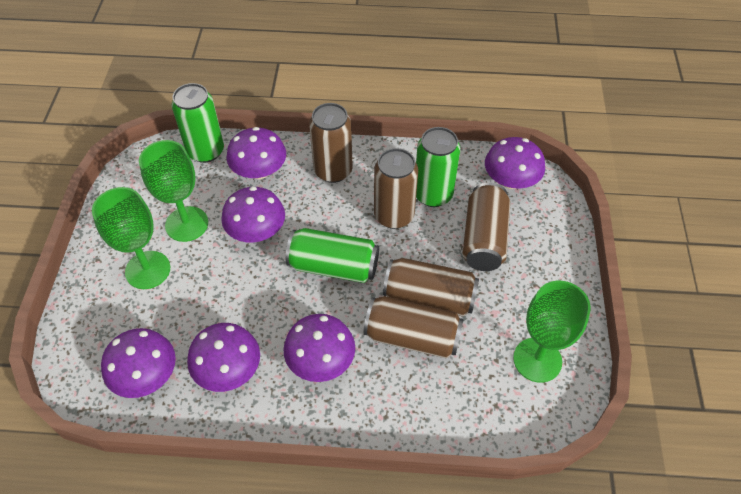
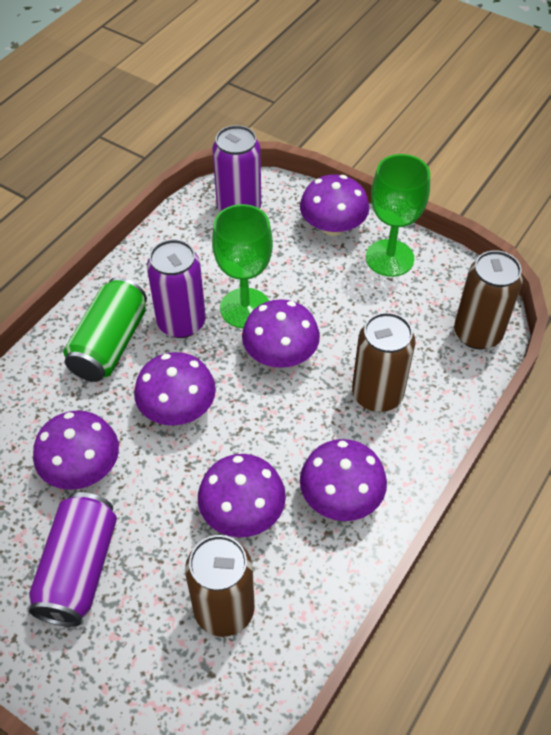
brown can: 5 -> 3
green can: 3 -> 1
green goblet: 3 -> 2
purple can: 0 -> 3

